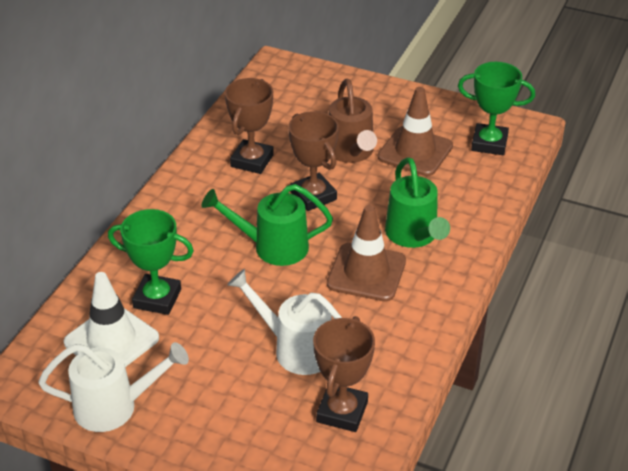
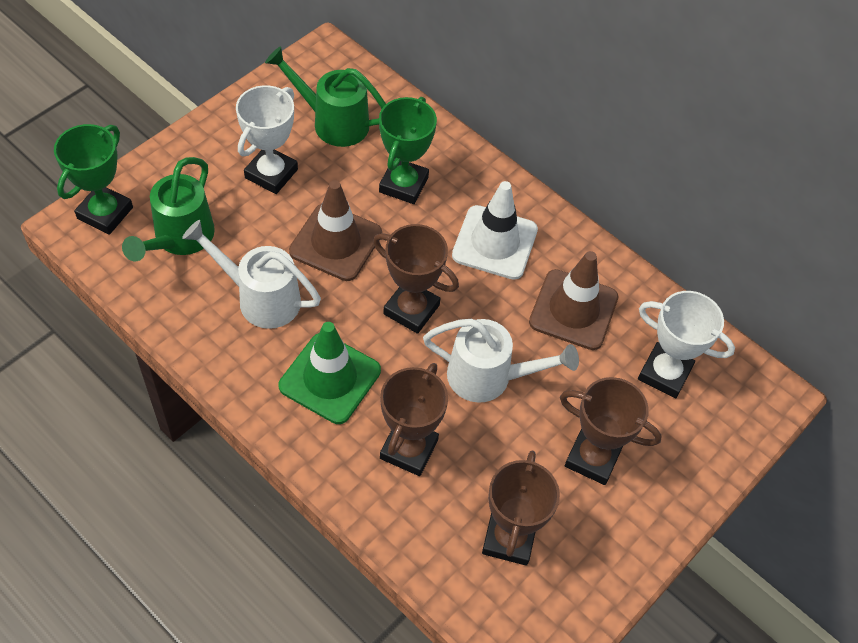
brown trophy: 3 -> 4
brown watering can: 1 -> 0
green traffic cone: 0 -> 1
white trophy: 0 -> 2

